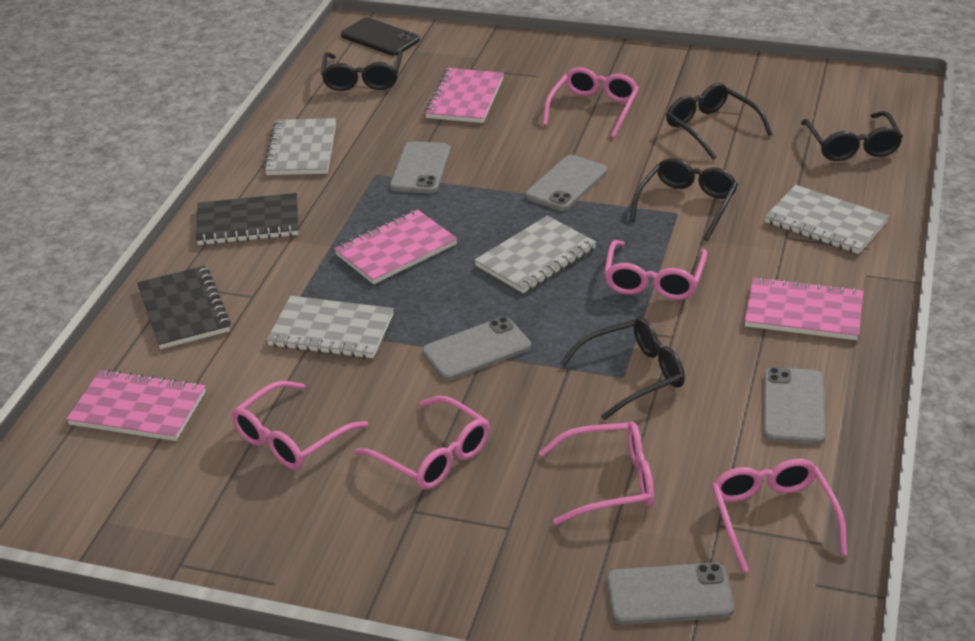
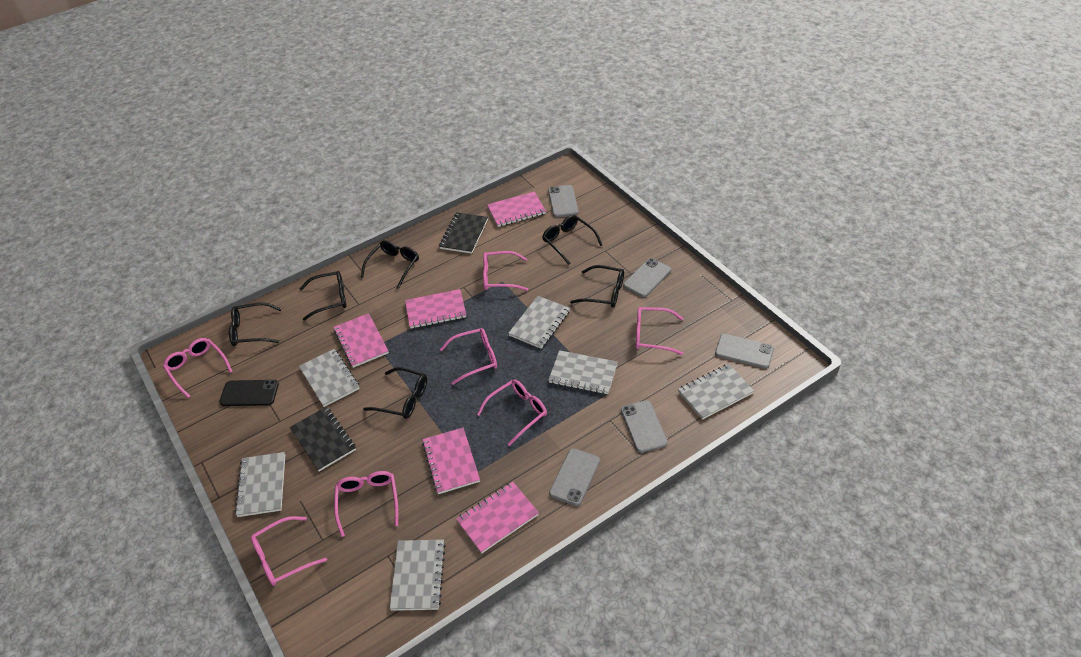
black glasses: 5 -> 6
grey notebook: 4 -> 6
pink glasses: 6 -> 7
pink notebook: 4 -> 5

